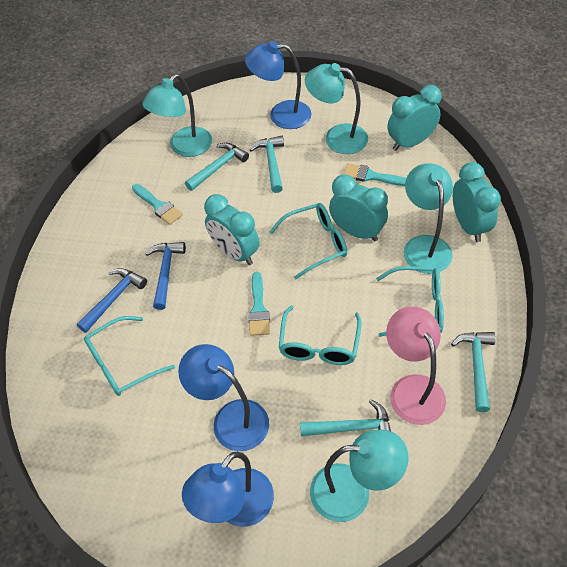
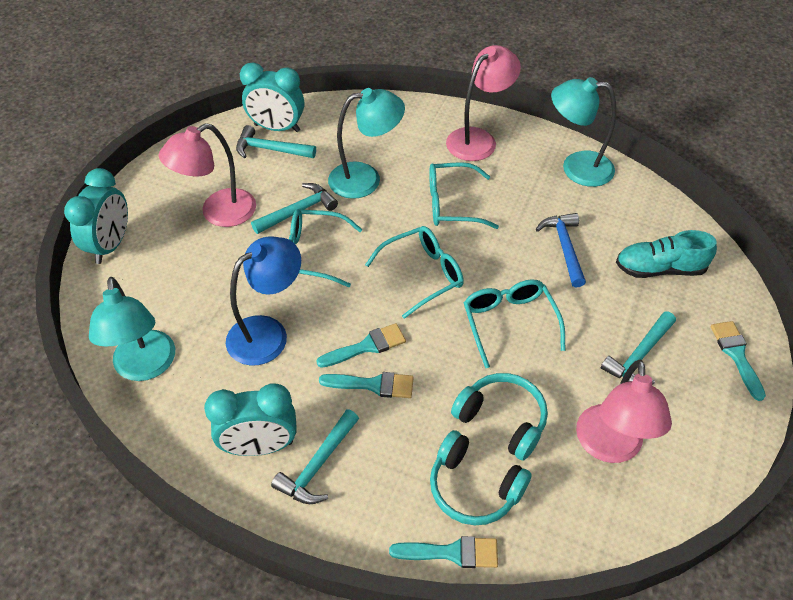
blue hammer: 2 -> 1
blue lamp: 3 -> 1
pink lamp: 1 -> 3
turquoise brush: 3 -> 4
turquoise clock: 4 -> 3
turquoise headphones: 0 -> 2
turquoise lamp: 4 -> 3
turquoise shoe: 0 -> 1

